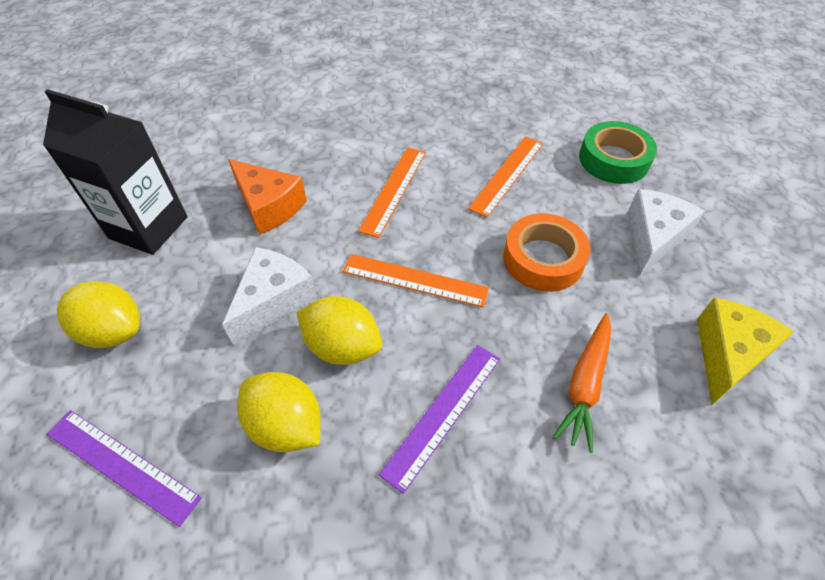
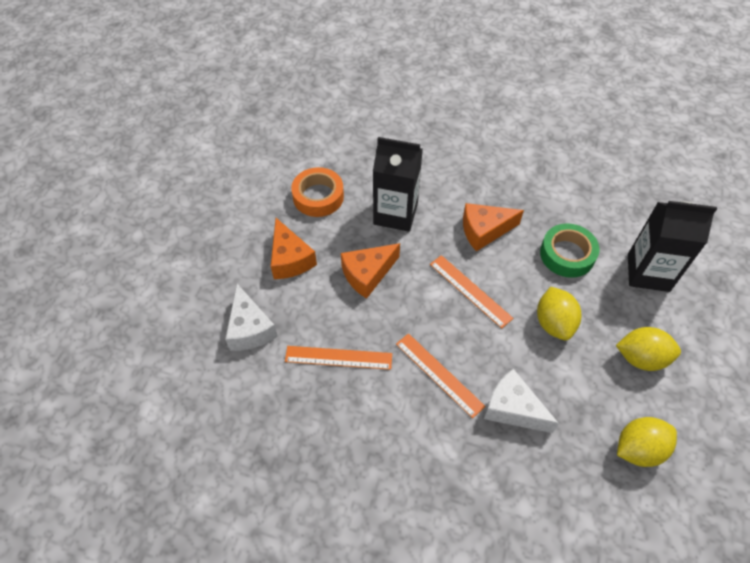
black carton: 1 -> 2
orange carrot: 1 -> 0
orange cheese: 1 -> 3
purple ruler: 2 -> 0
yellow cheese: 1 -> 0

